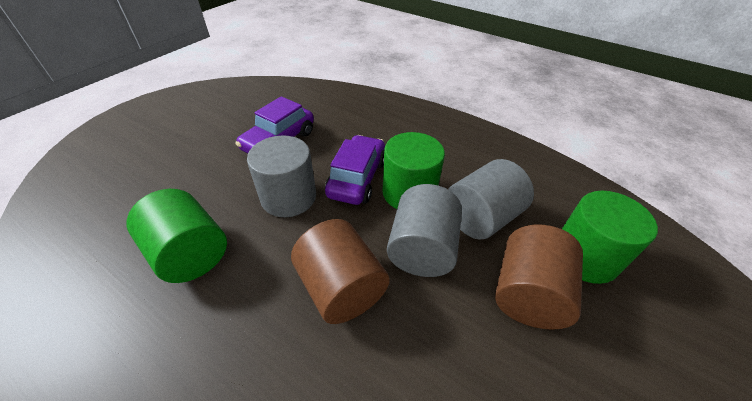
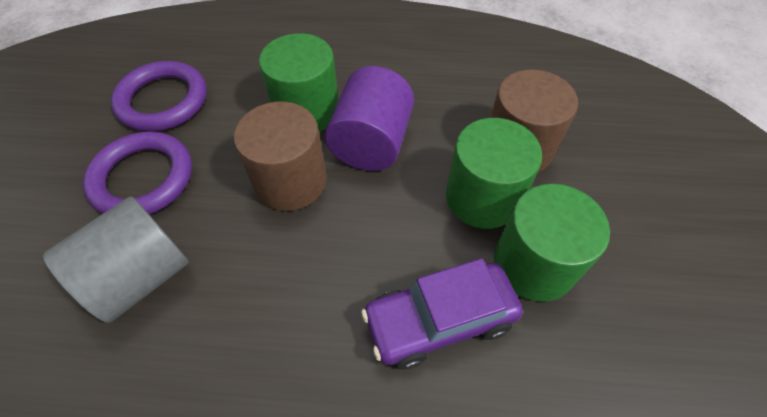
grey cylinder: 3 -> 1
purple car: 2 -> 1
purple cylinder: 0 -> 1
purple ring: 0 -> 2

